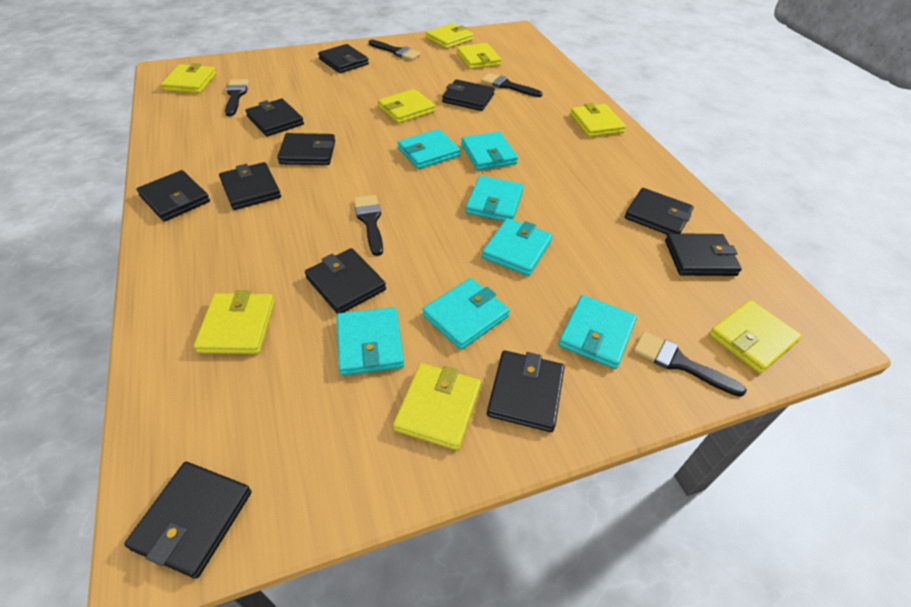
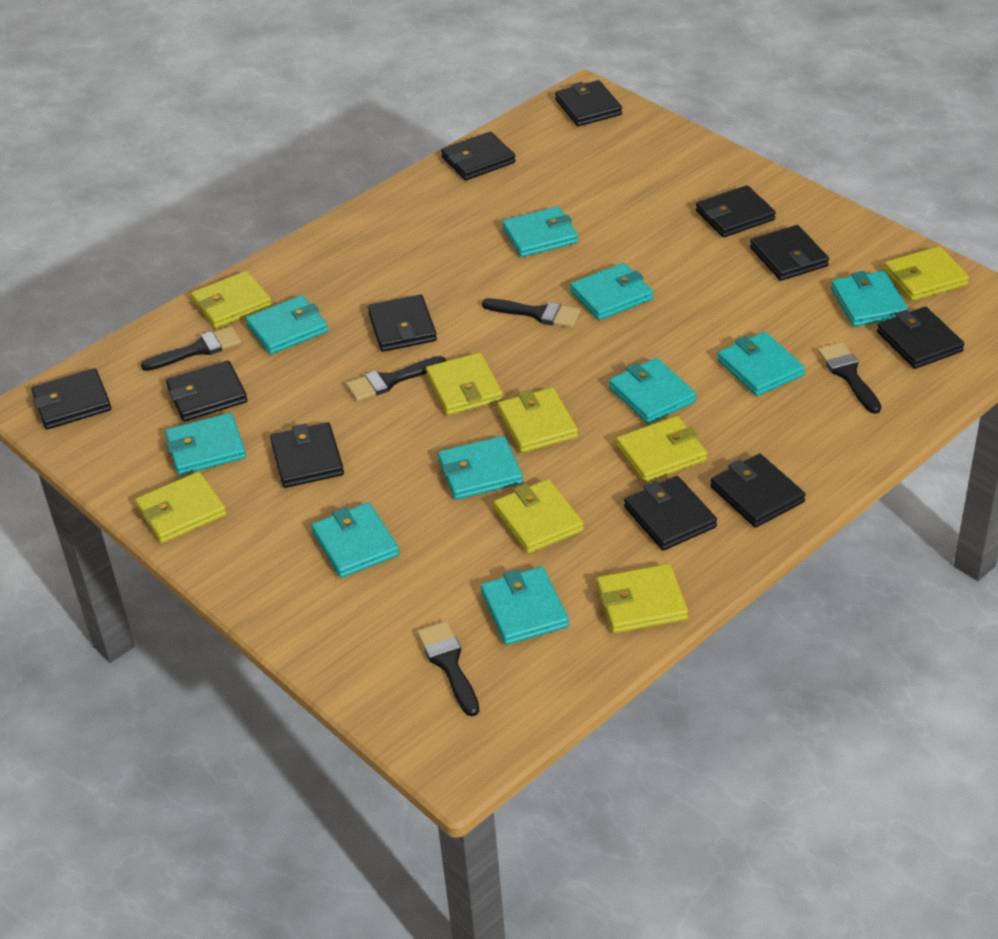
turquoise wallet: 7 -> 10

